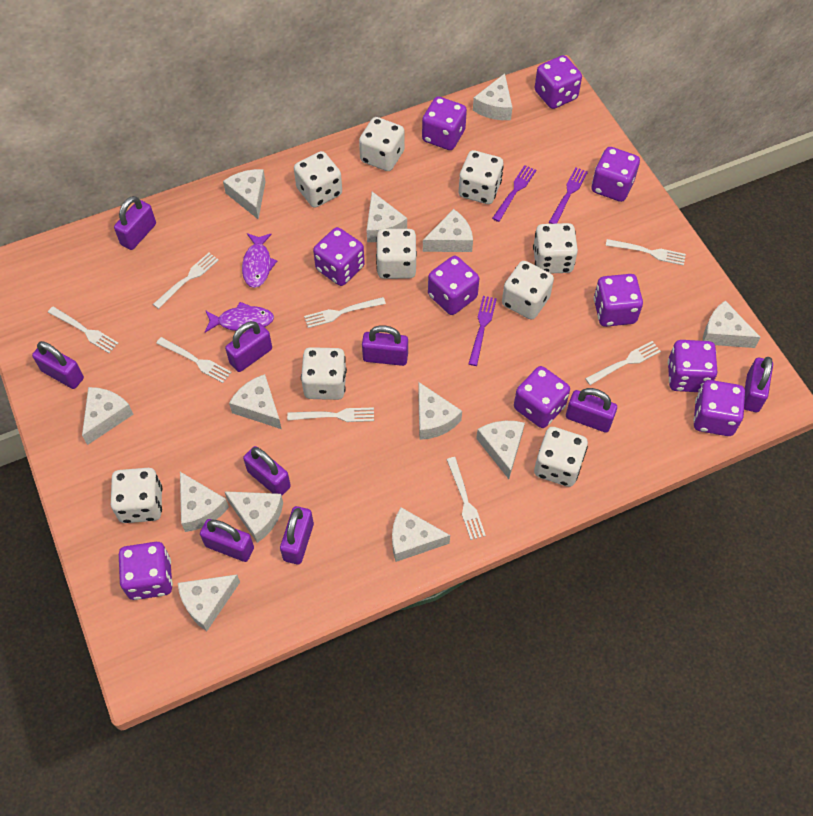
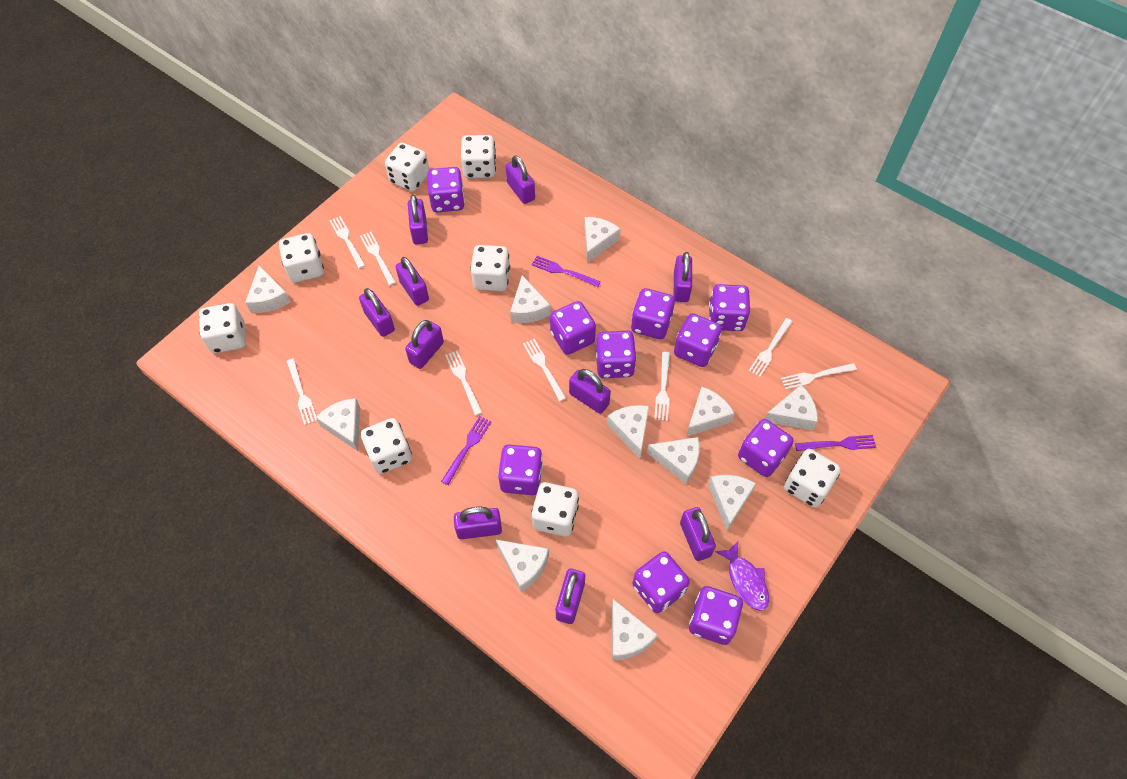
purple fish: 2 -> 1
purple padlock: 9 -> 10
white cheese: 13 -> 11
white dice: 9 -> 8

